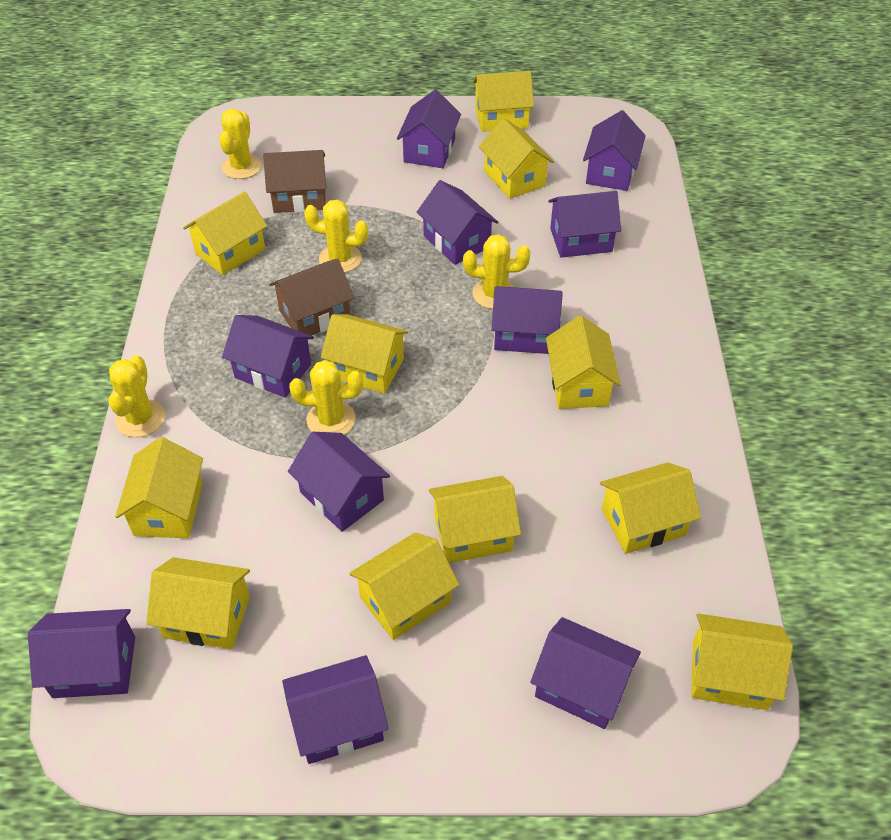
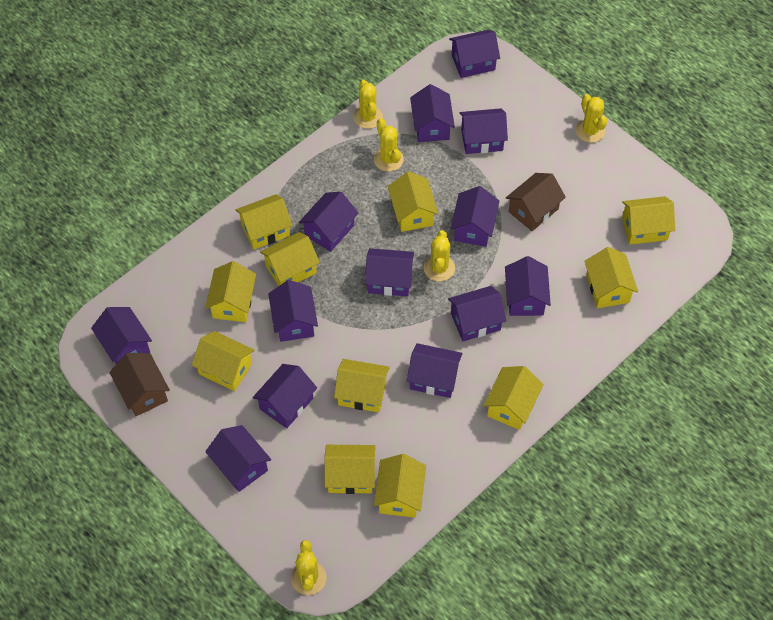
purple house: 10 -> 13

